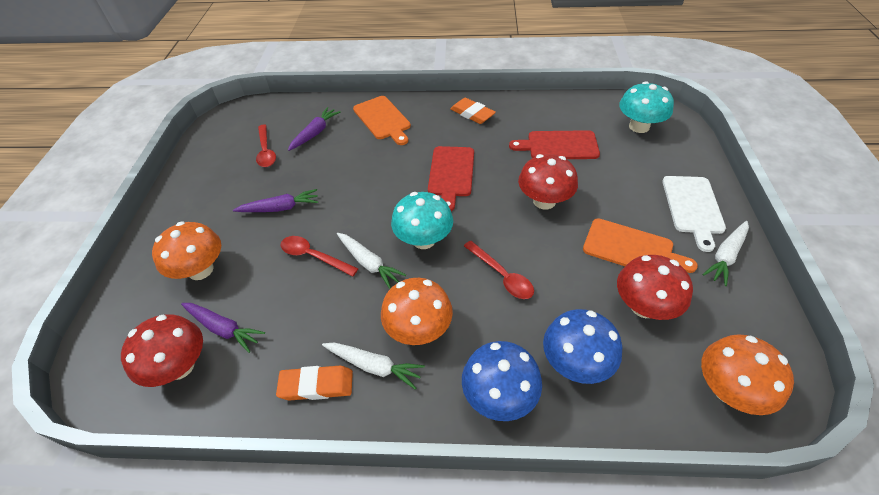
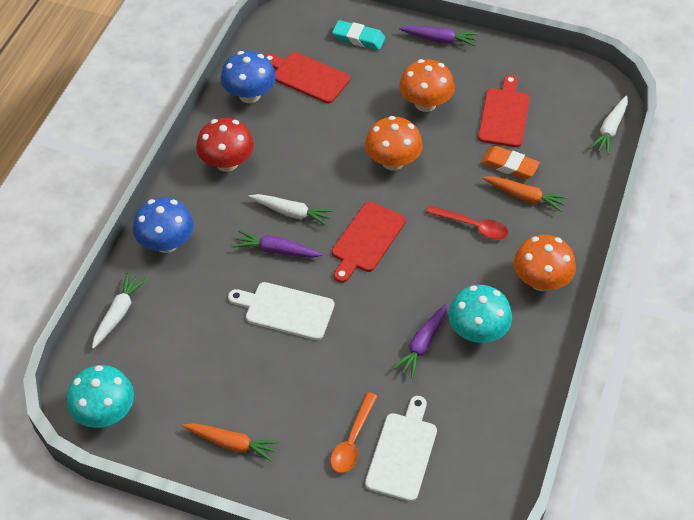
orange carrot: 0 -> 2
orange cutting board: 2 -> 0
orange eraser: 2 -> 1
orange spoon: 0 -> 1
red cutting board: 2 -> 3
red mushroom: 3 -> 1
red spoon: 3 -> 1
turquoise eraser: 0 -> 1
white cutting board: 1 -> 2

